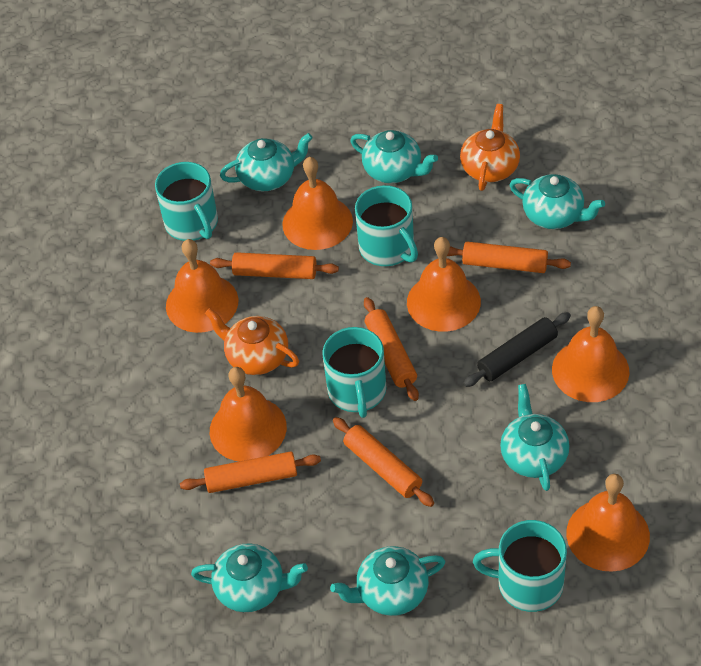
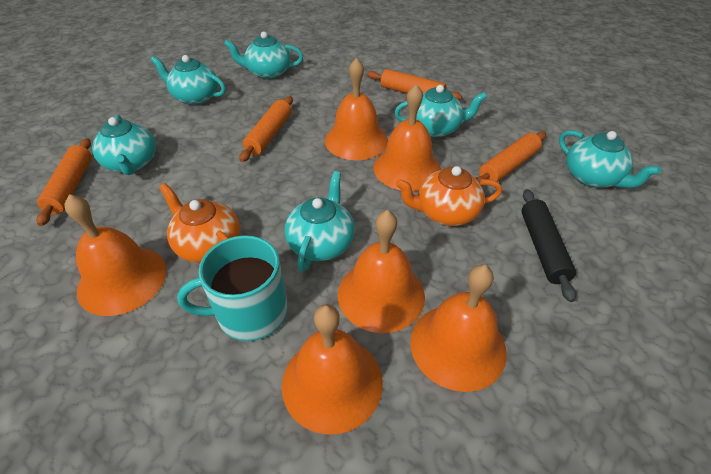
orange rolling pin: 5 -> 4
turquoise mug: 4 -> 1

